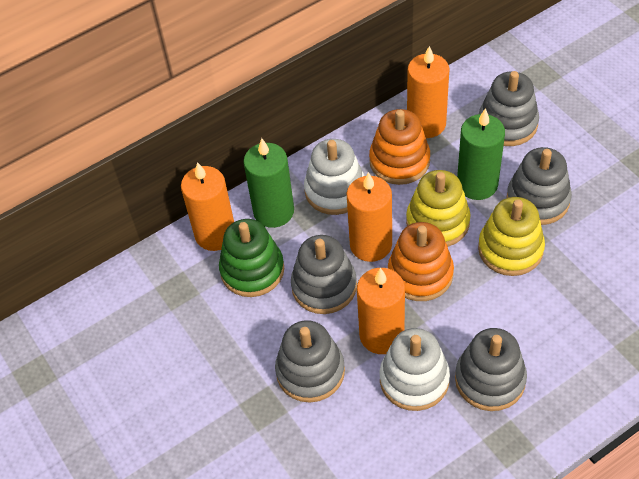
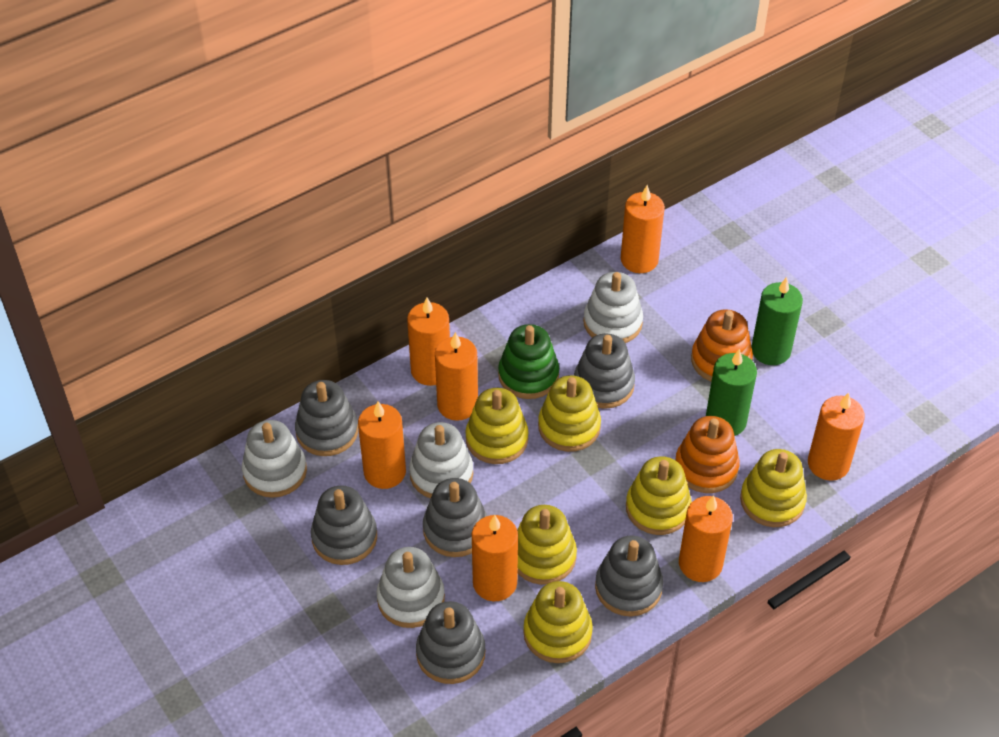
grey stacking toy: 5 -> 6
orange candle: 4 -> 7
white stacking toy: 2 -> 4
yellow stacking toy: 2 -> 6

